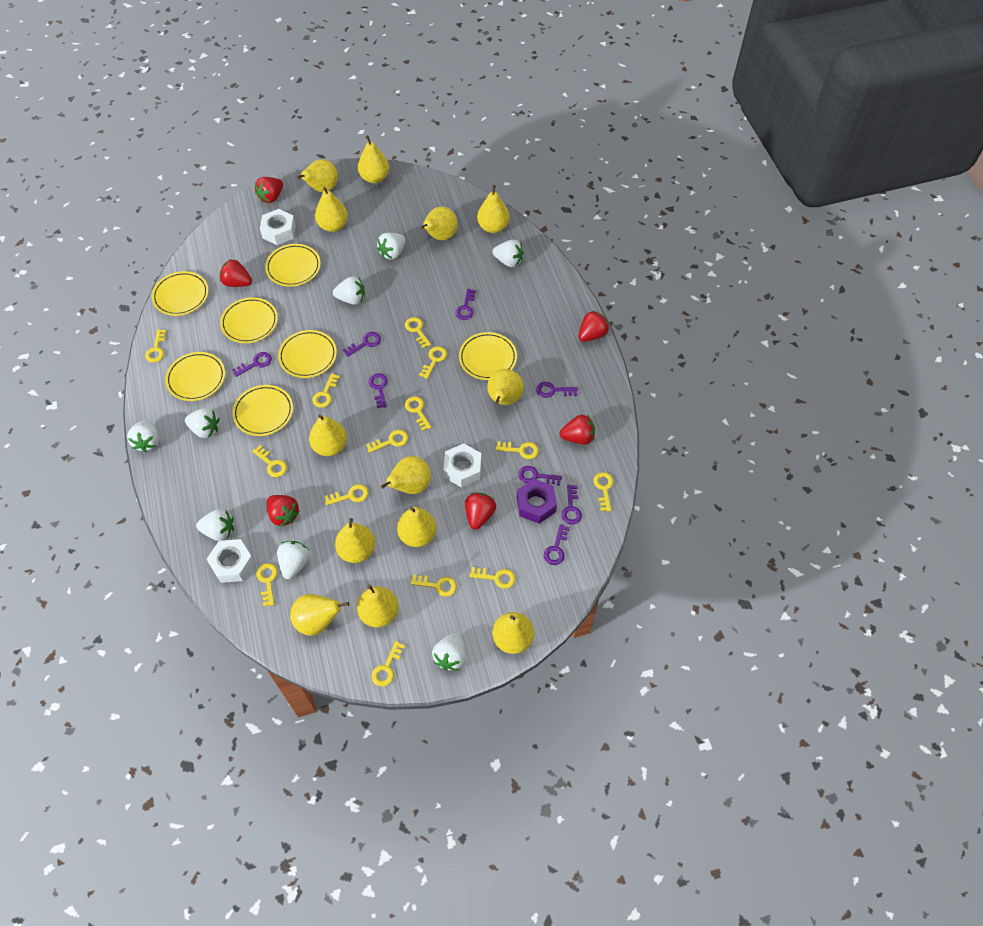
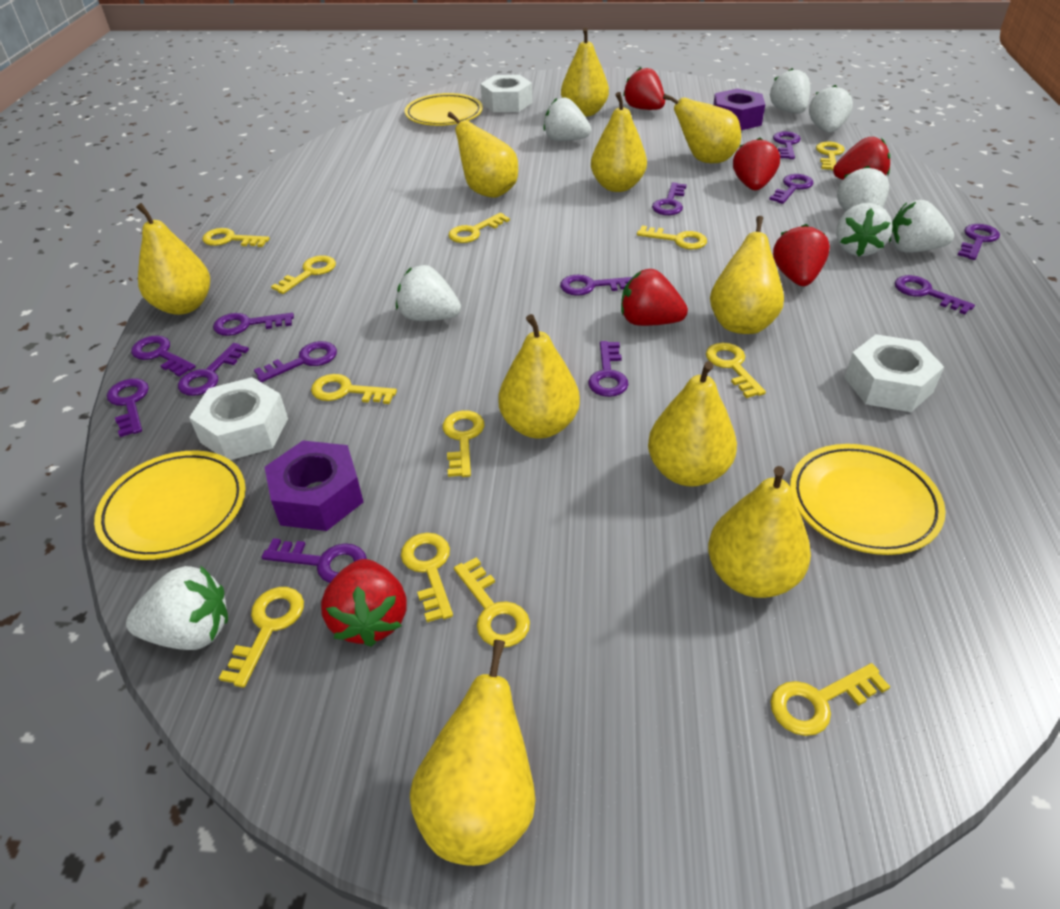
purple key: 8 -> 13
purple nut: 1 -> 2
yellow key: 14 -> 12
yellow pear: 13 -> 10
yellow plate: 7 -> 3

